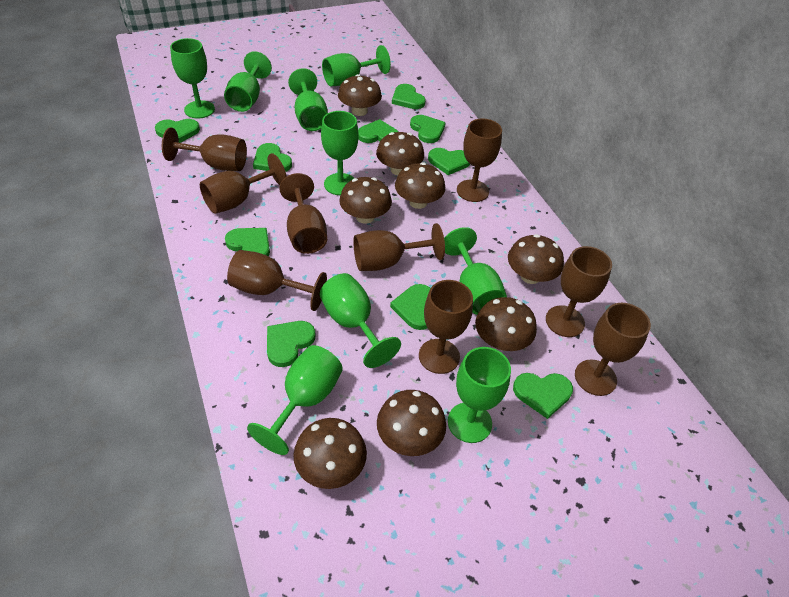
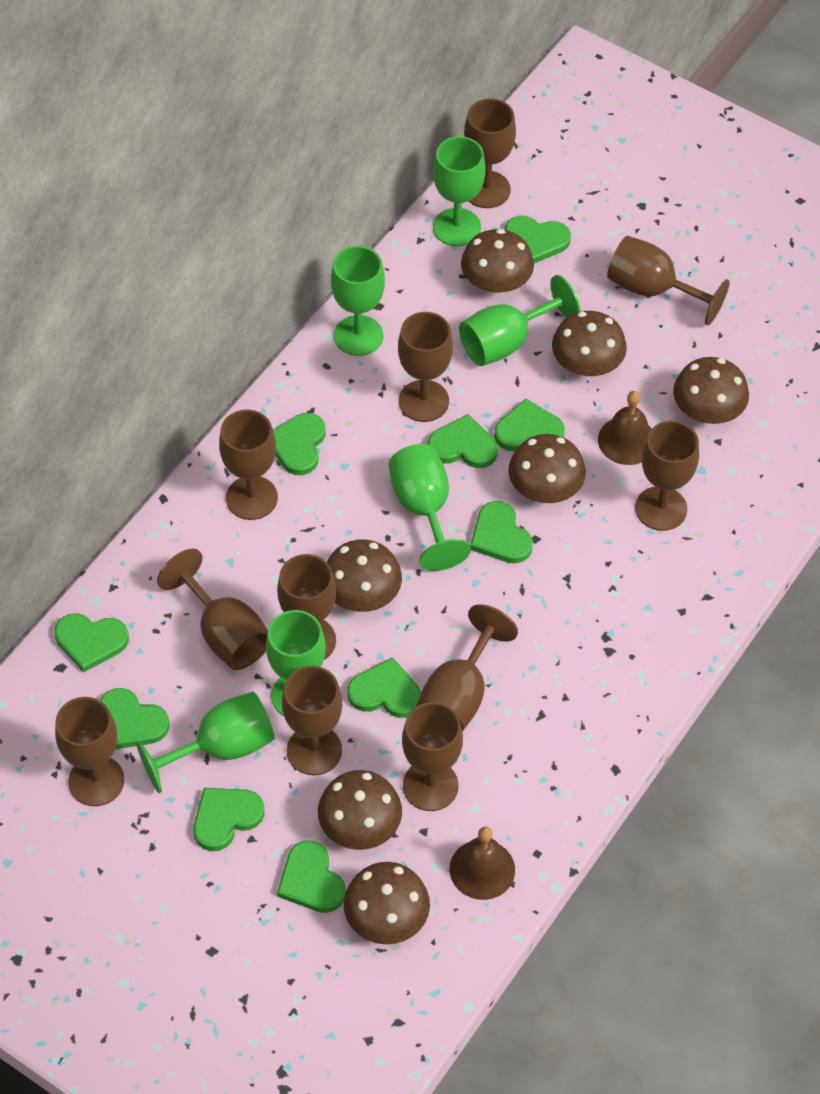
brown bell: 0 -> 2
brown goblet: 9 -> 11
brown mushroom: 8 -> 7
green goblet: 9 -> 6

